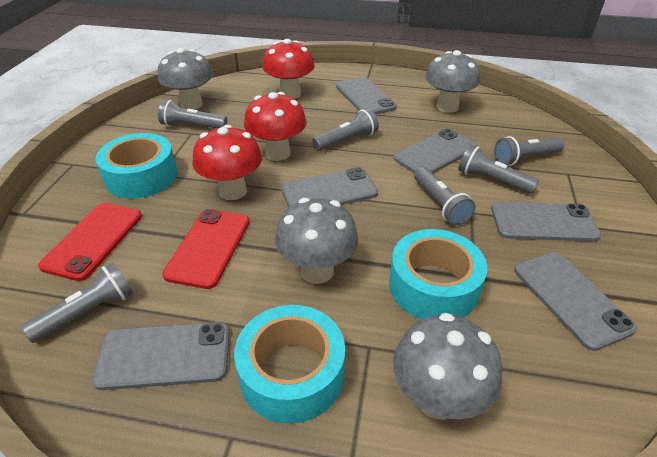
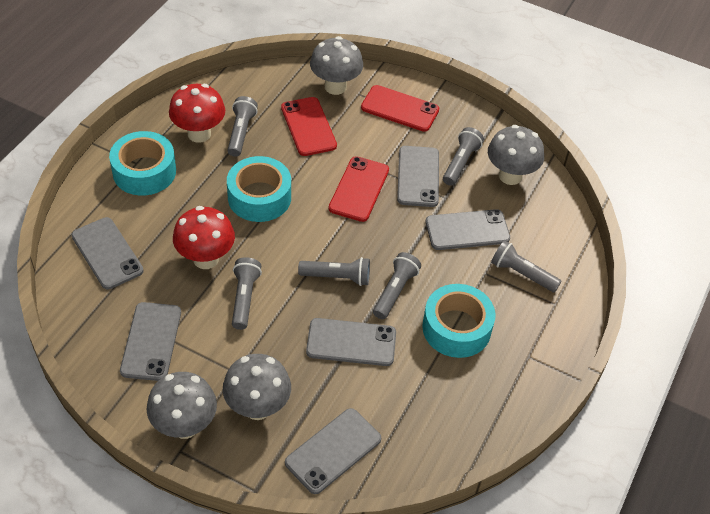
red mushroom: 3 -> 2
red phone: 2 -> 3

